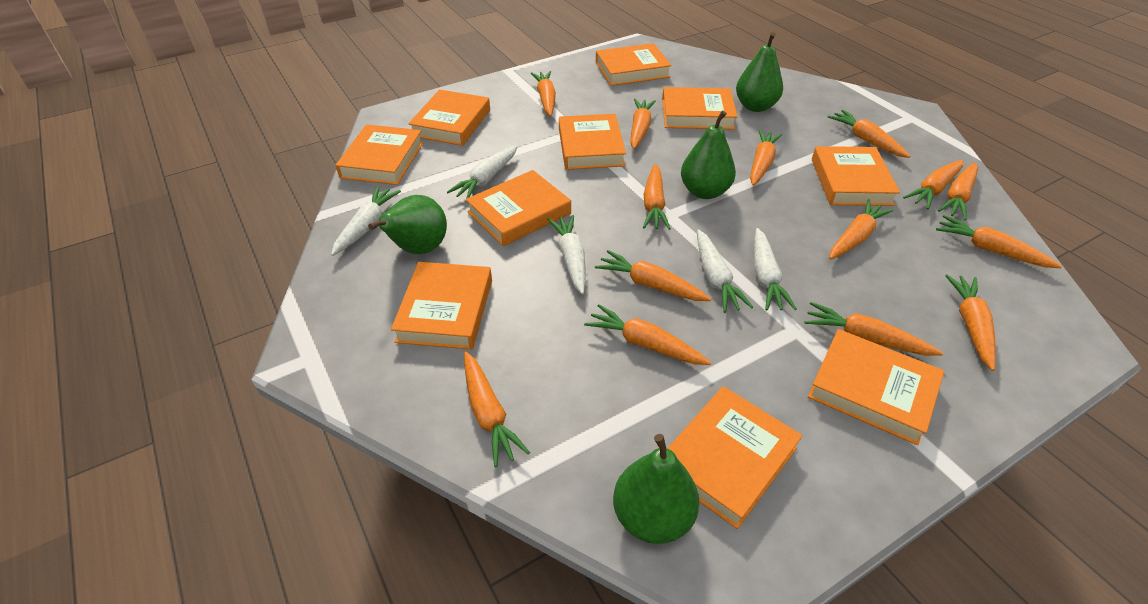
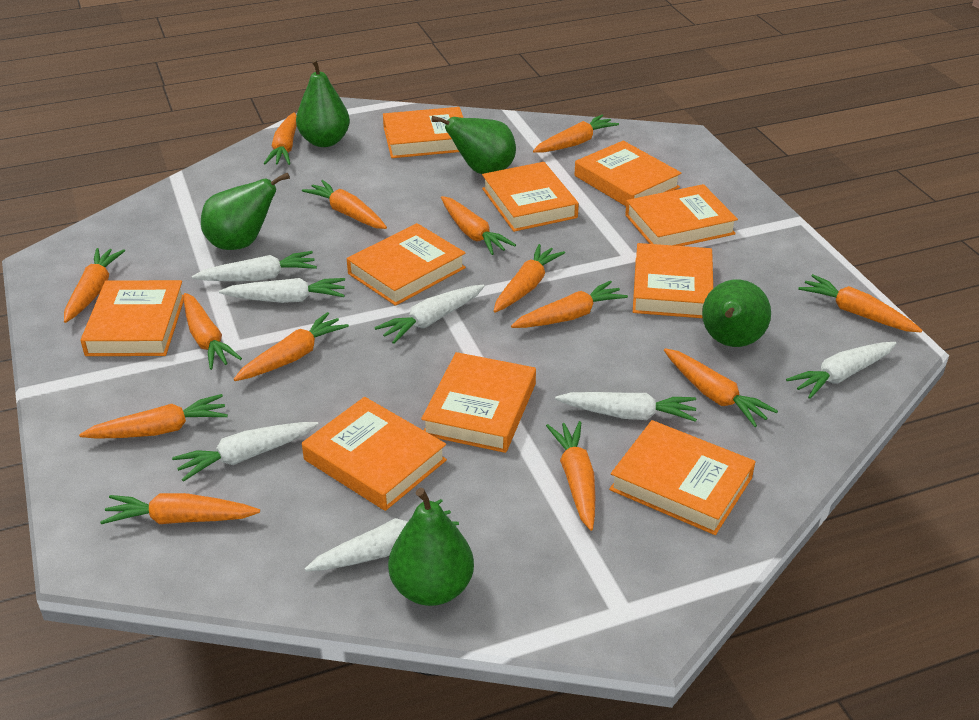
green pear: 4 -> 5
white carrot: 5 -> 7

